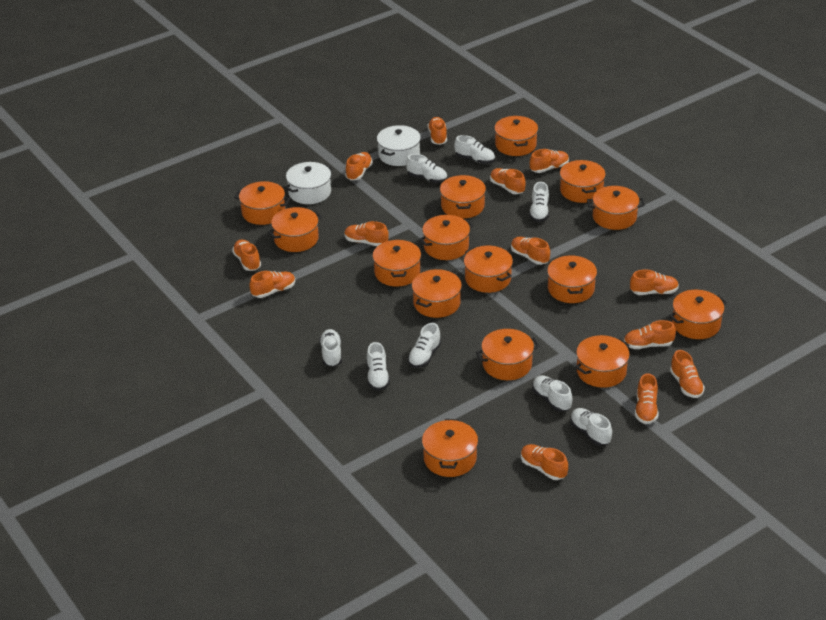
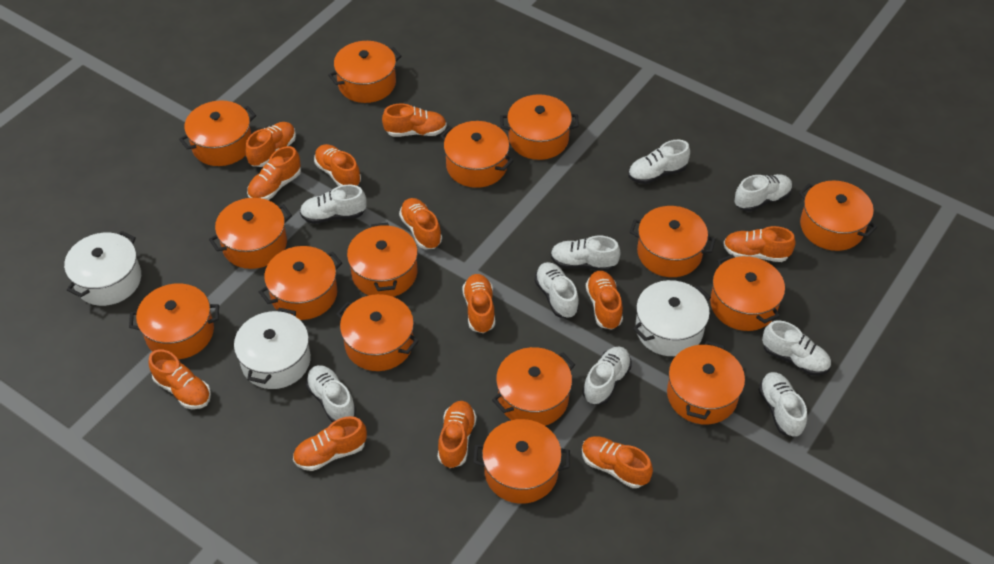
orange shoe: 13 -> 12
white pot: 2 -> 3
white shoe: 8 -> 9

